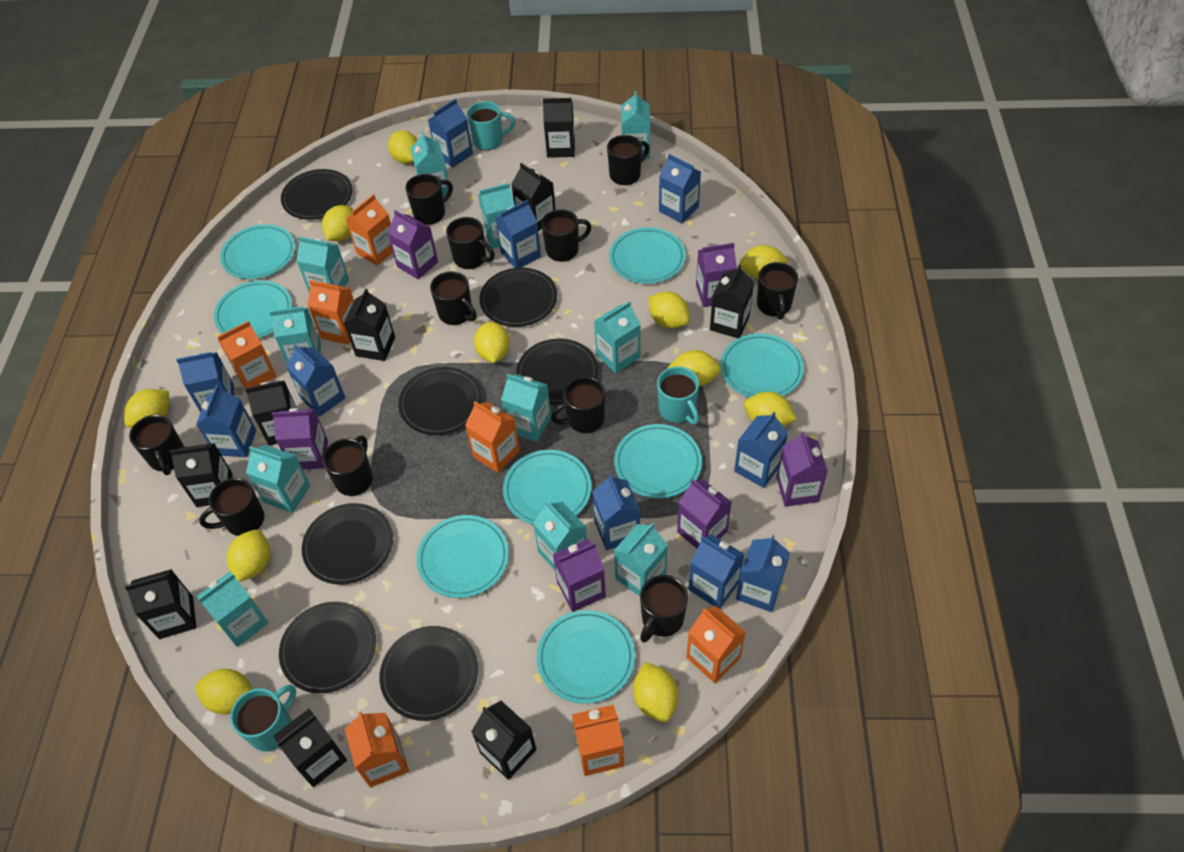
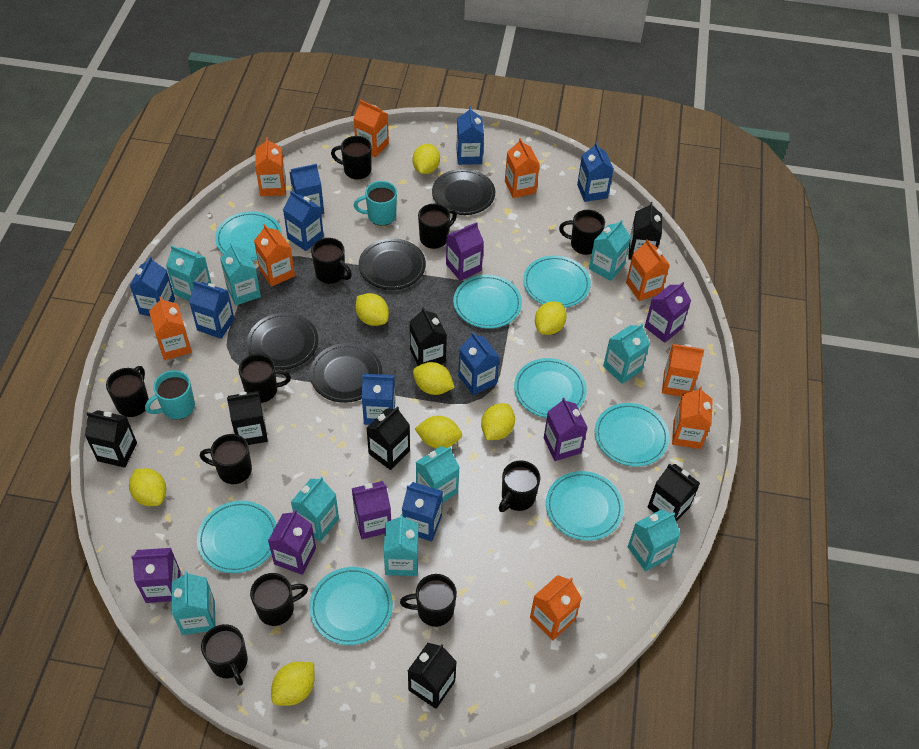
black carton: 9 -> 7
black plate: 7 -> 4
blue carton: 10 -> 9
orange carton: 7 -> 9
turquoise carton: 11 -> 9
turquoise mug: 3 -> 2
yellow lemon: 11 -> 8

